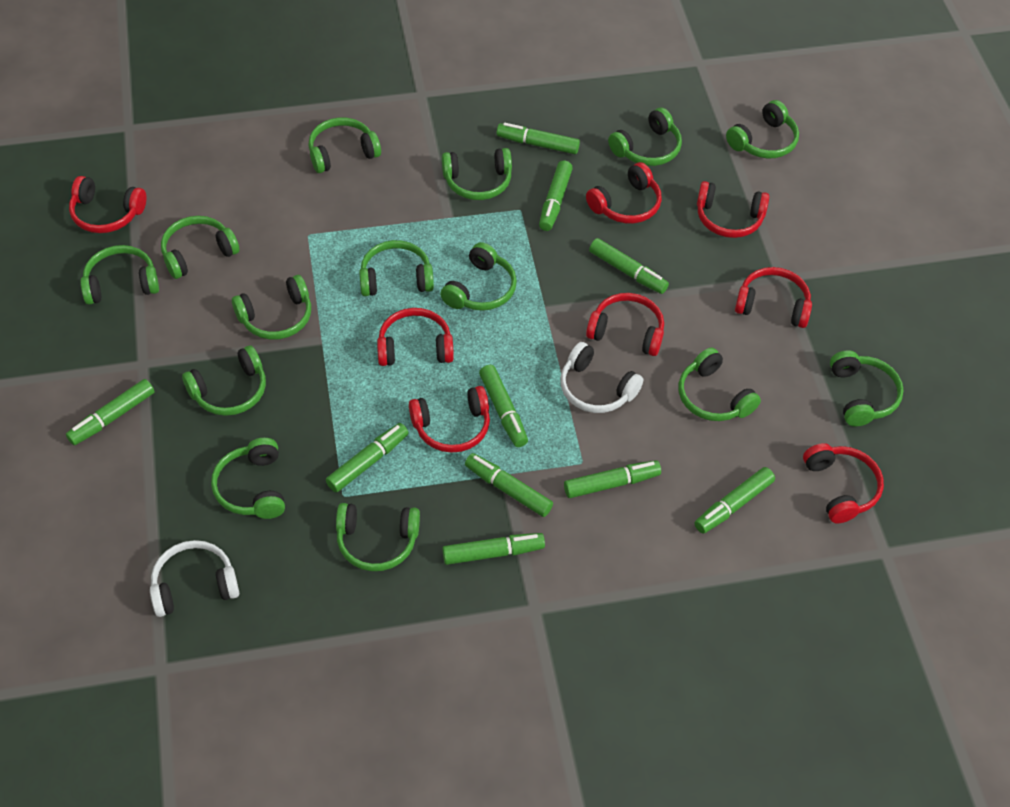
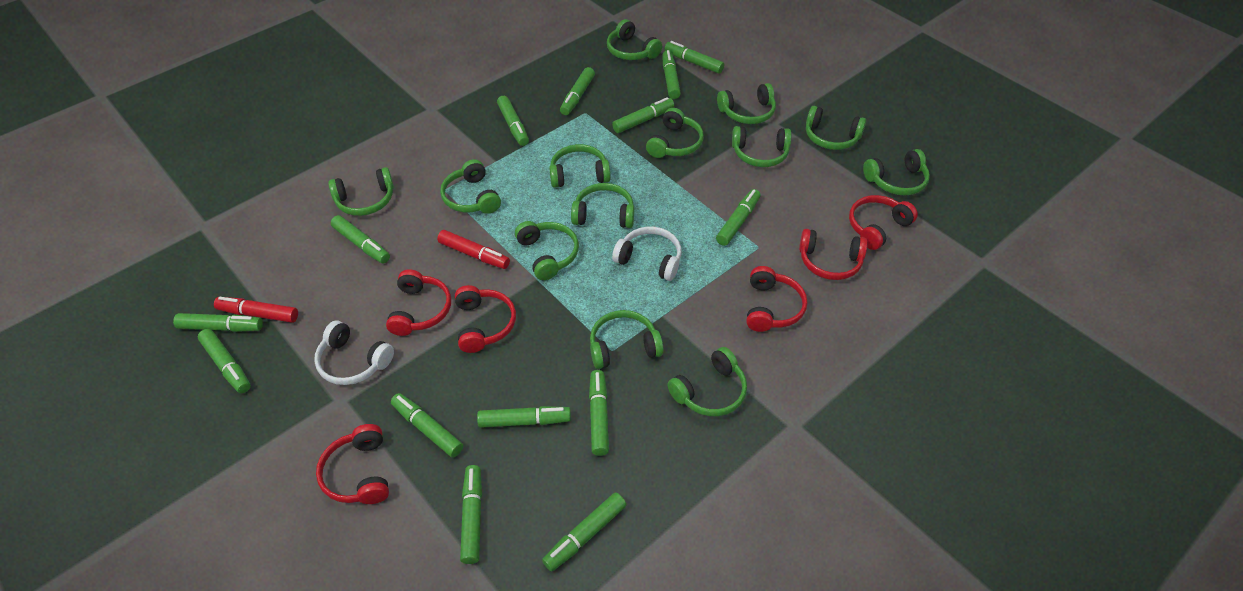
green headphones: 14 -> 13
green marker: 10 -> 14
red headphones: 8 -> 6
red marker: 0 -> 2

